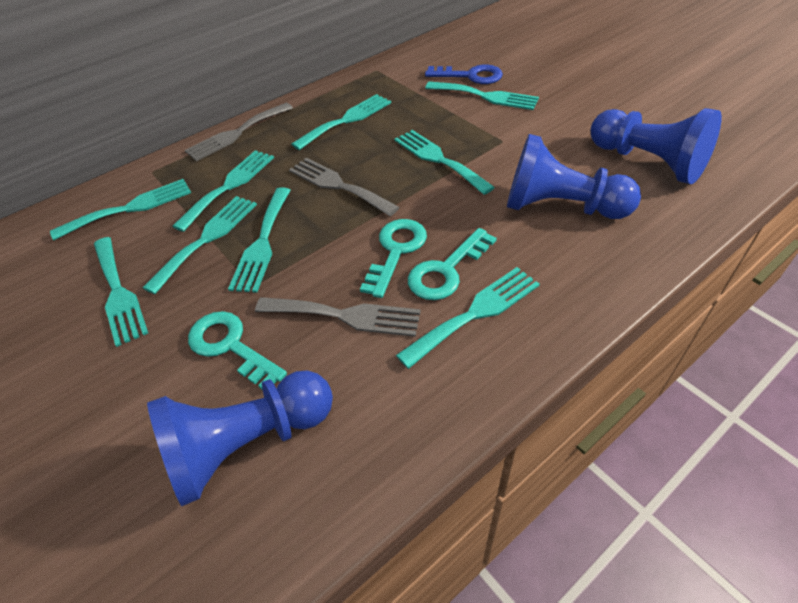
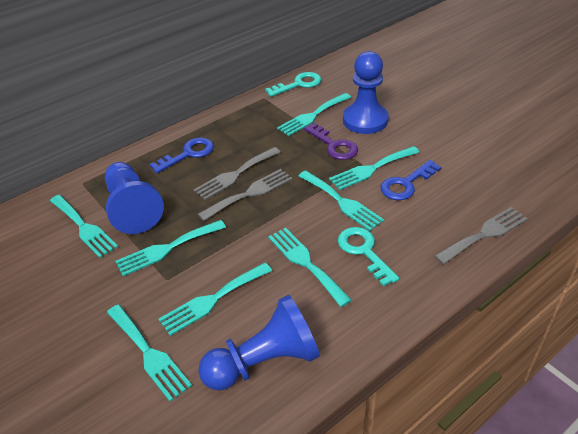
blue key: 1 -> 2
purple key: 0 -> 1
turquoise fork: 9 -> 8
turquoise key: 3 -> 2

